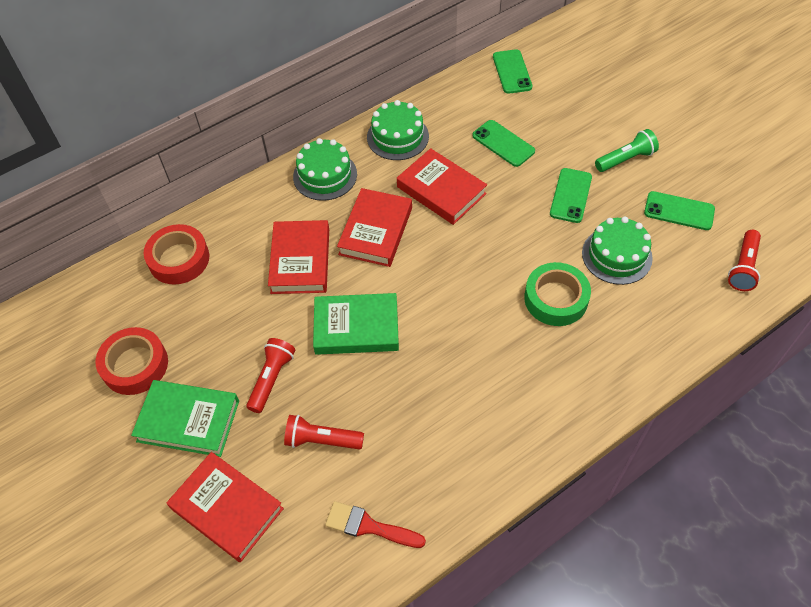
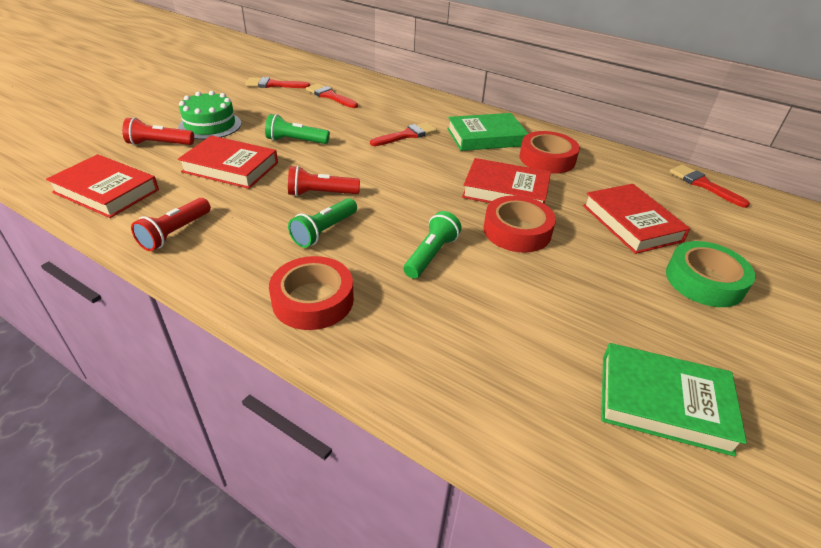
green cake: 3 -> 1
green flashlight: 1 -> 3
green phone: 4 -> 0
red brush: 1 -> 4
red tape: 2 -> 3

